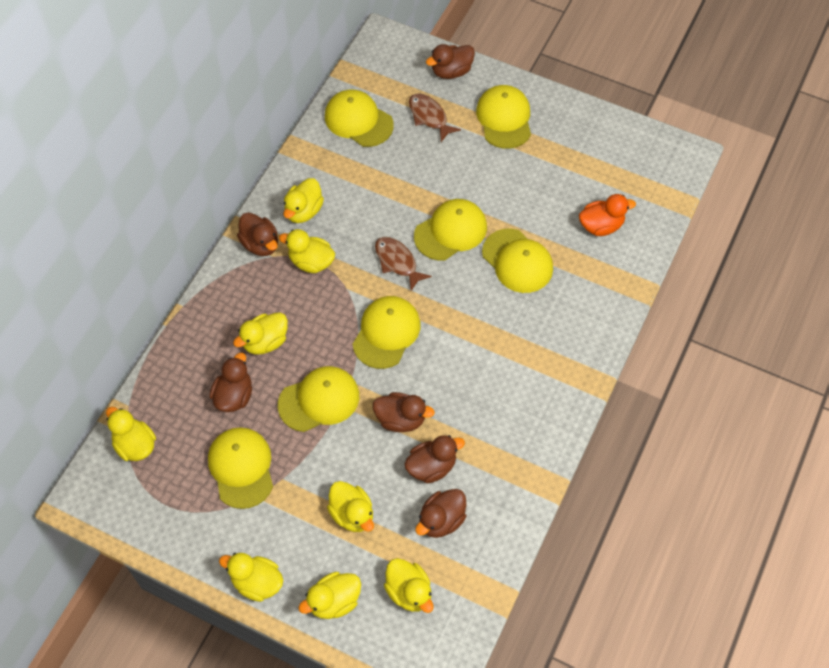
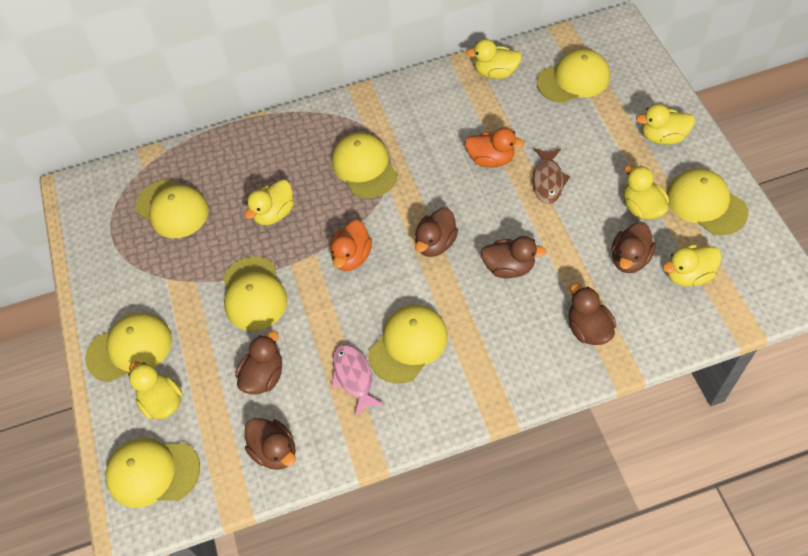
brown fish: 2 -> 1
orange duck: 1 -> 2
pink fish: 0 -> 1
yellow cap: 7 -> 8
yellow duck: 8 -> 6

